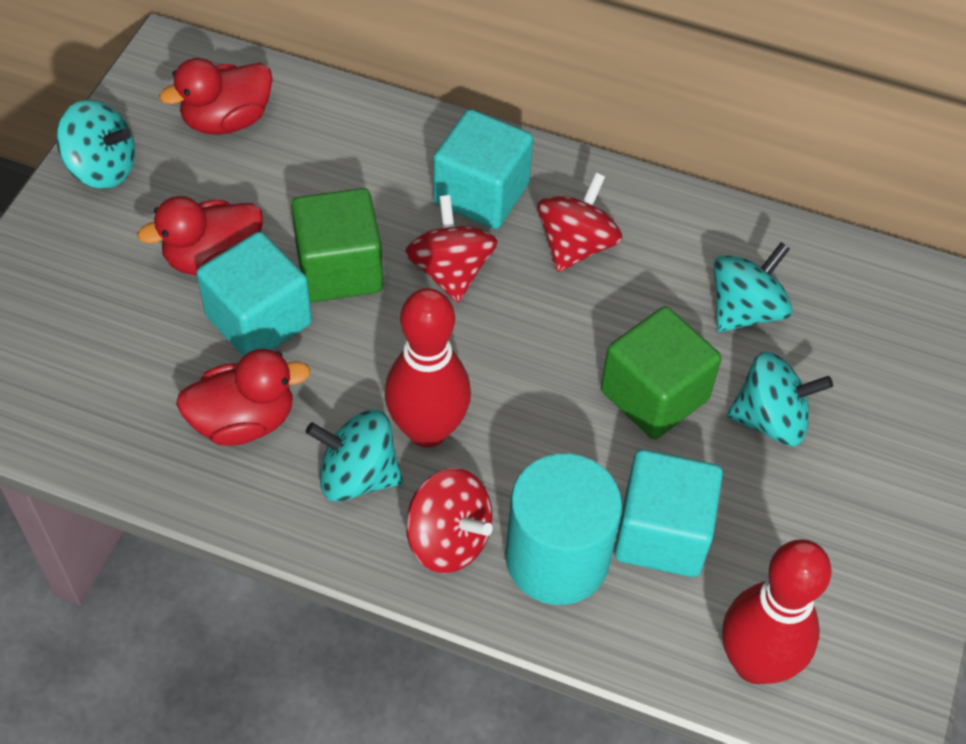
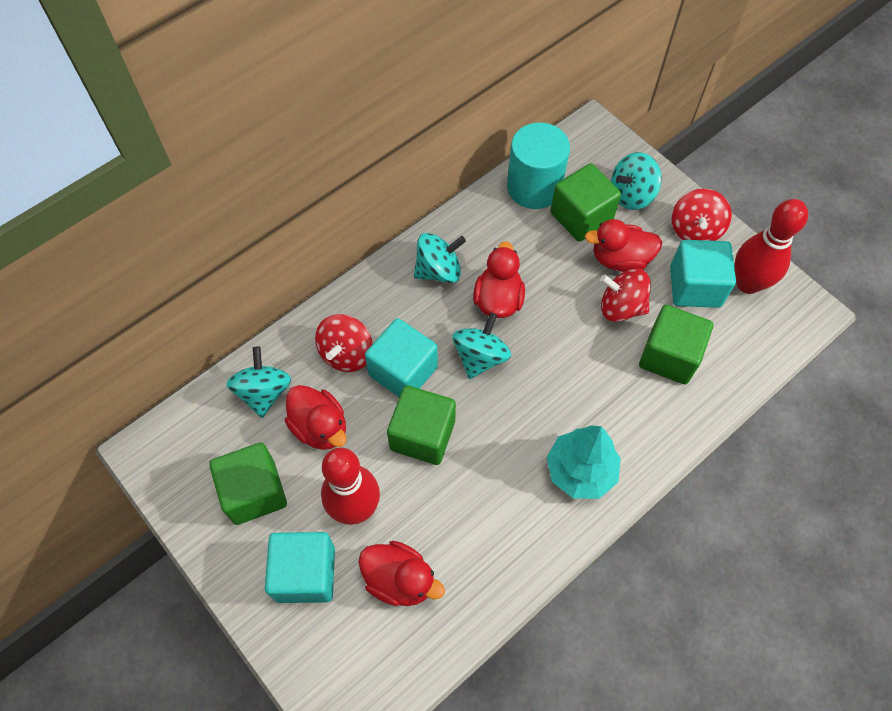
green cube: 2 -> 4
red duck: 3 -> 4
turquoise tree: 0 -> 1

